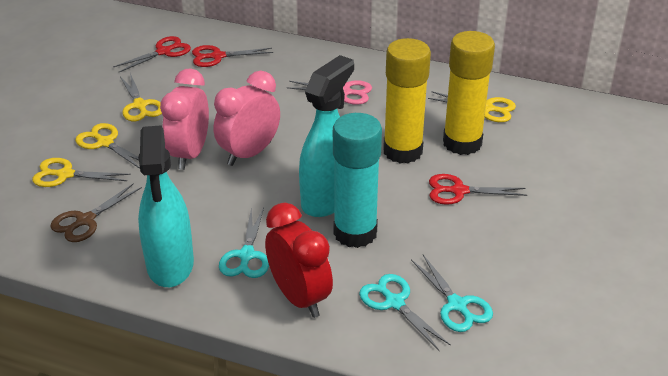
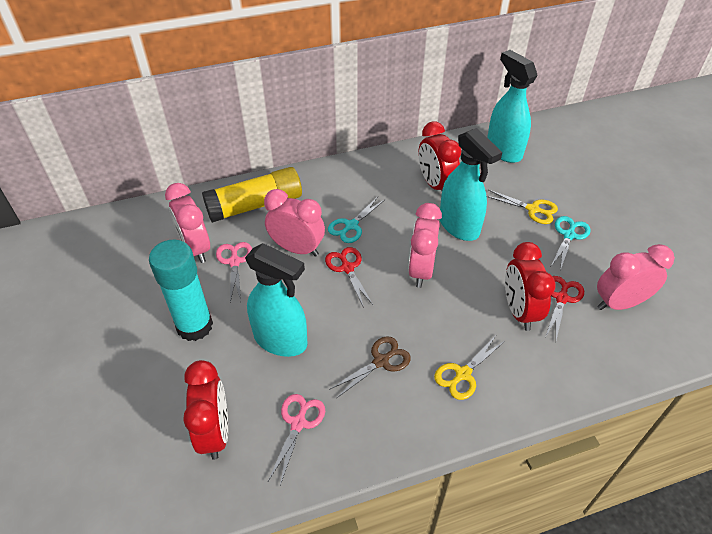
pink clock: 2 -> 4
pink scissors: 1 -> 2
red clock: 1 -> 3
red scissors: 3 -> 2
turquoise scissors: 3 -> 2
turquoise spray bottle: 2 -> 3
yellow glue stick: 2 -> 1
yellow scissors: 4 -> 2

